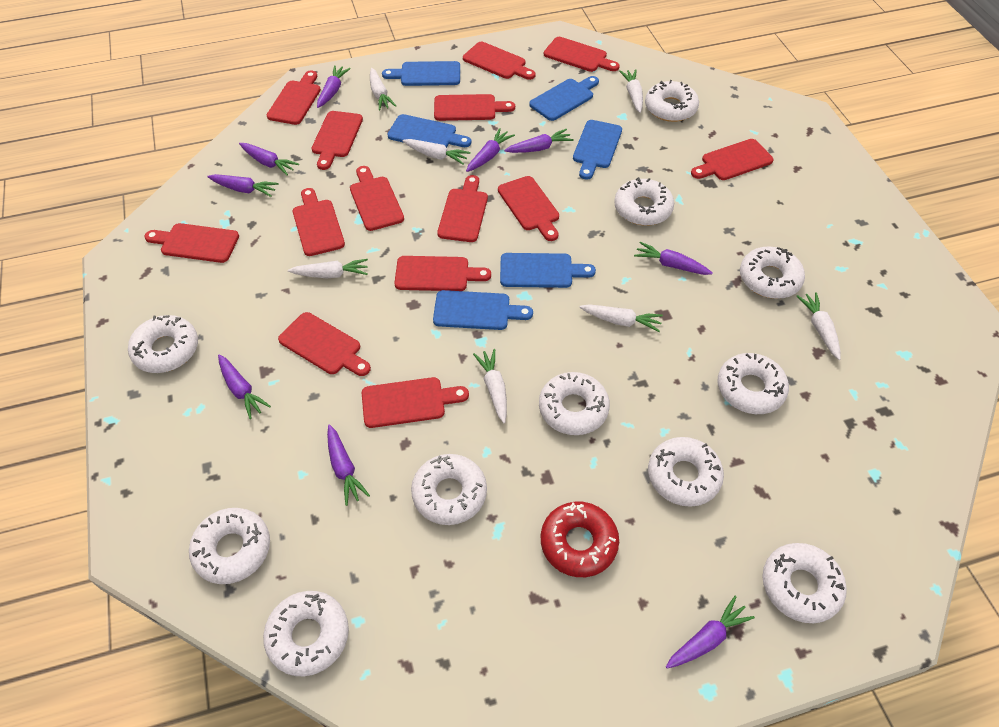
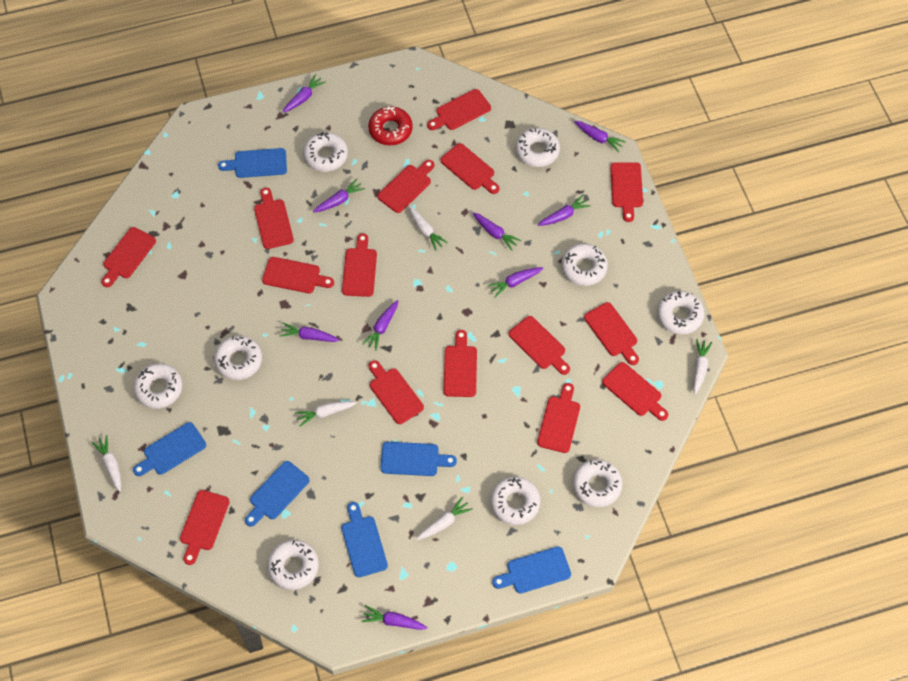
red cutting board: 14 -> 15
white carrot: 7 -> 5
white donut: 11 -> 9

